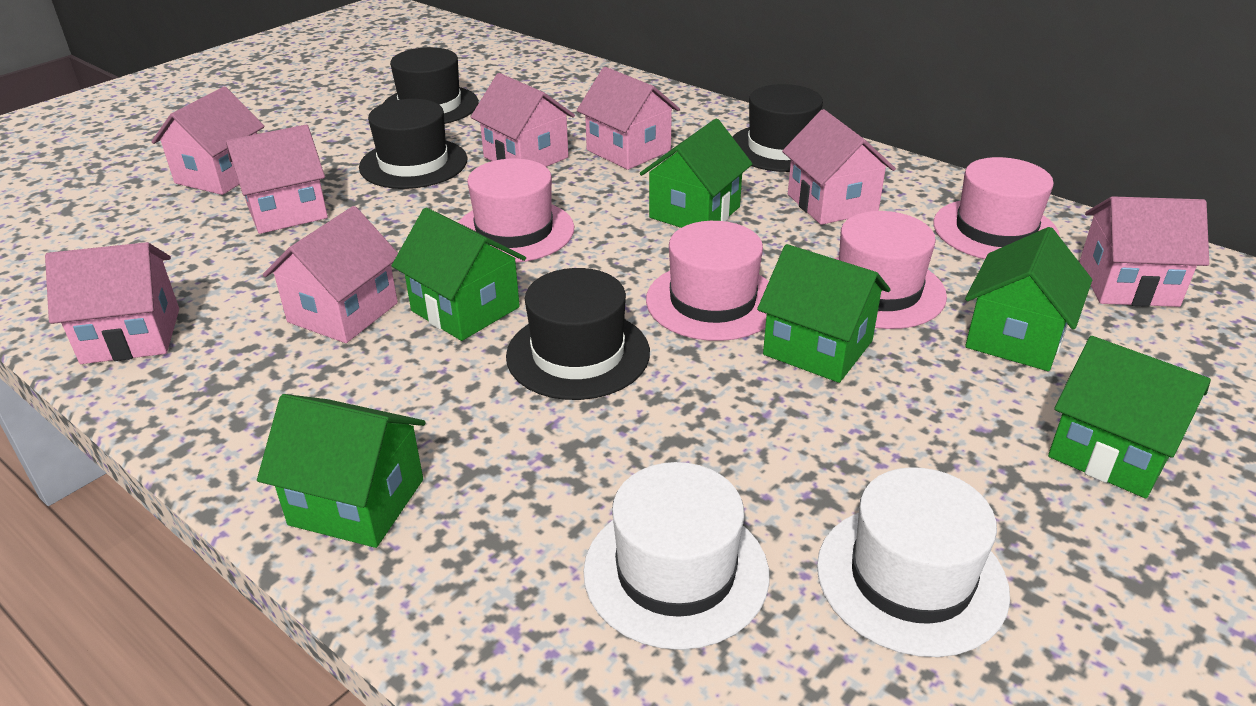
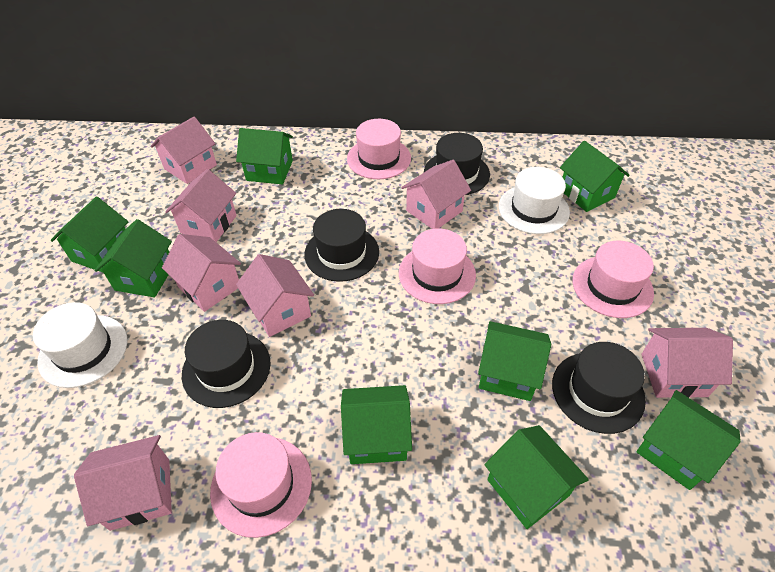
green house: 6 -> 8
pink house: 8 -> 7

